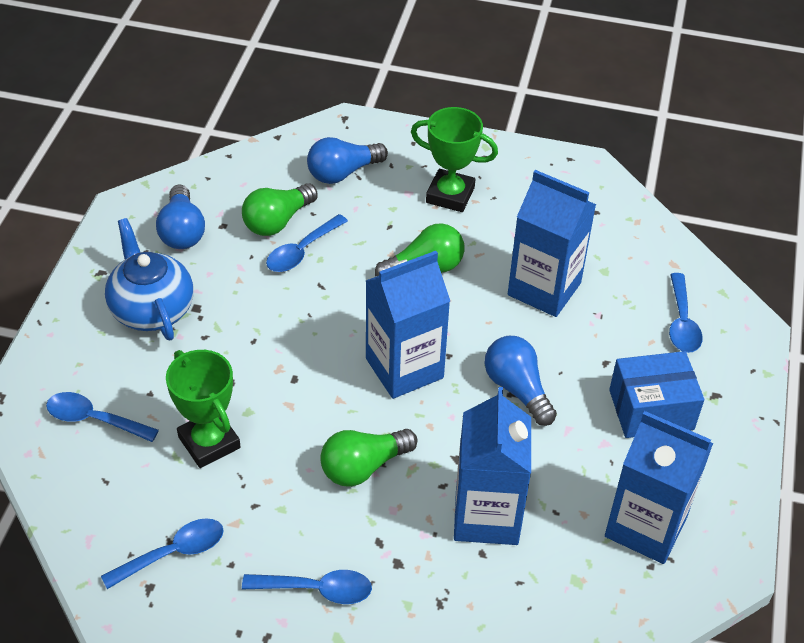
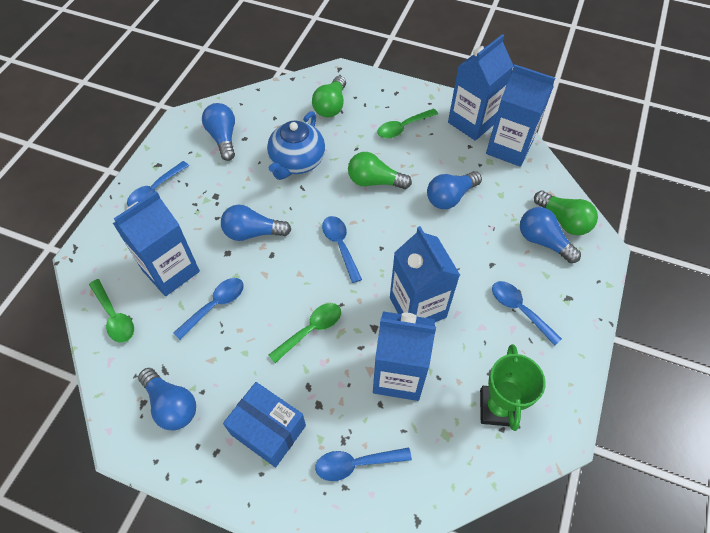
blue carton: 4 -> 5
blue light bulb: 3 -> 5
green spoon: 0 -> 3
green trophy: 2 -> 1

